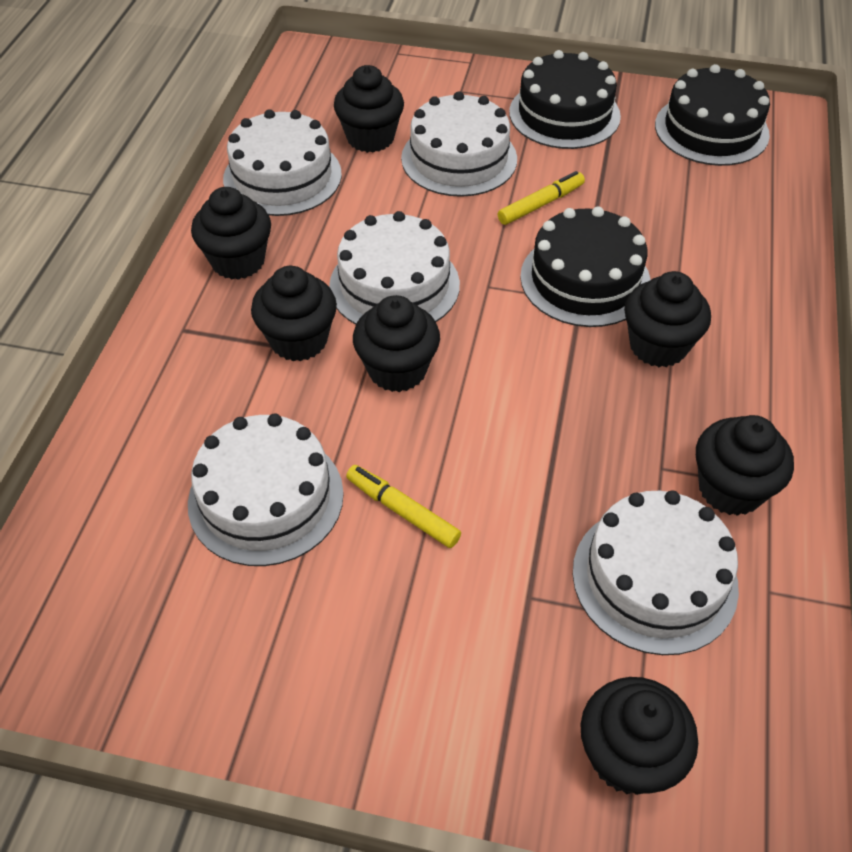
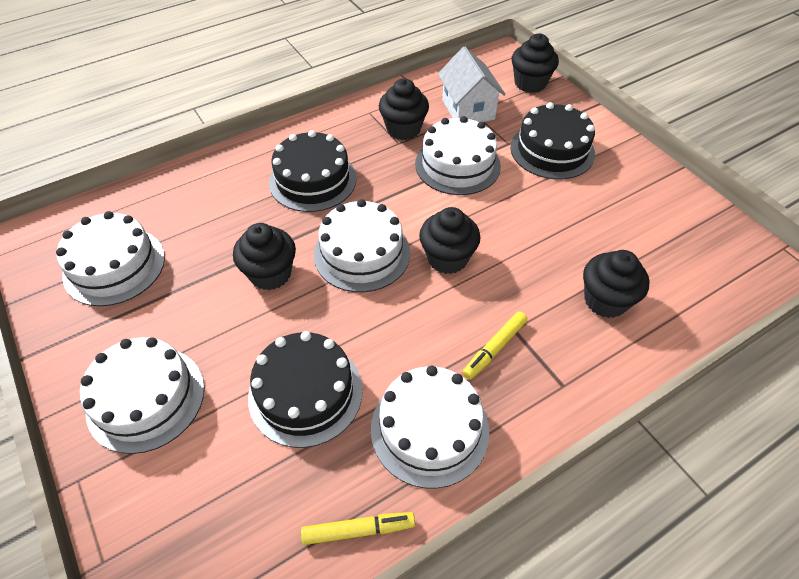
black cupcake: 7 -> 5
white house: 0 -> 1

